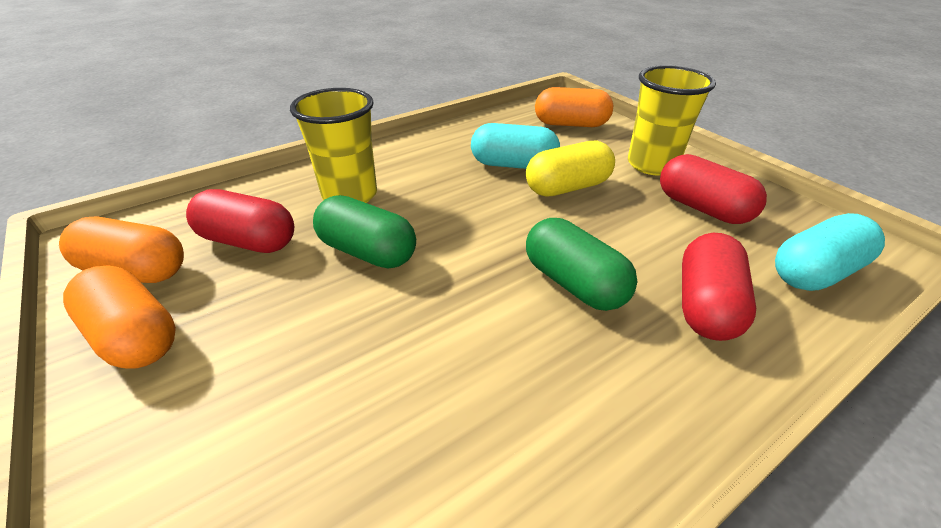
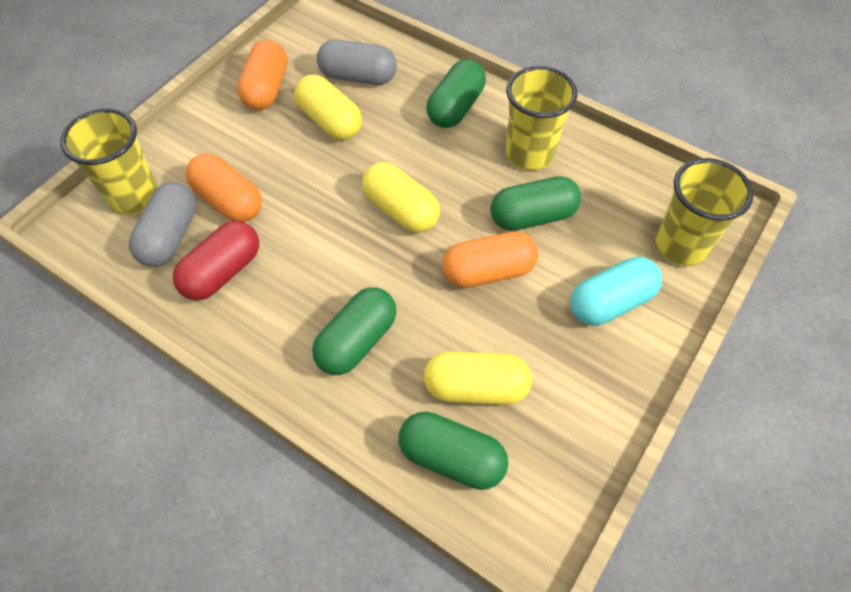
green capsule: 2 -> 4
grey capsule: 0 -> 2
red capsule: 3 -> 1
turquoise capsule: 2 -> 1
yellow capsule: 1 -> 3
yellow cup: 2 -> 3

